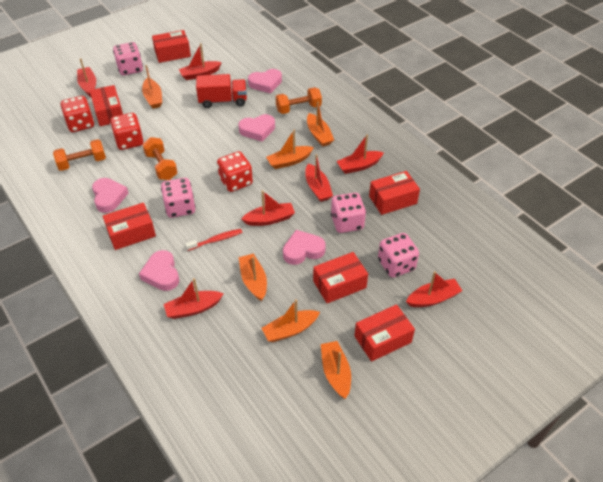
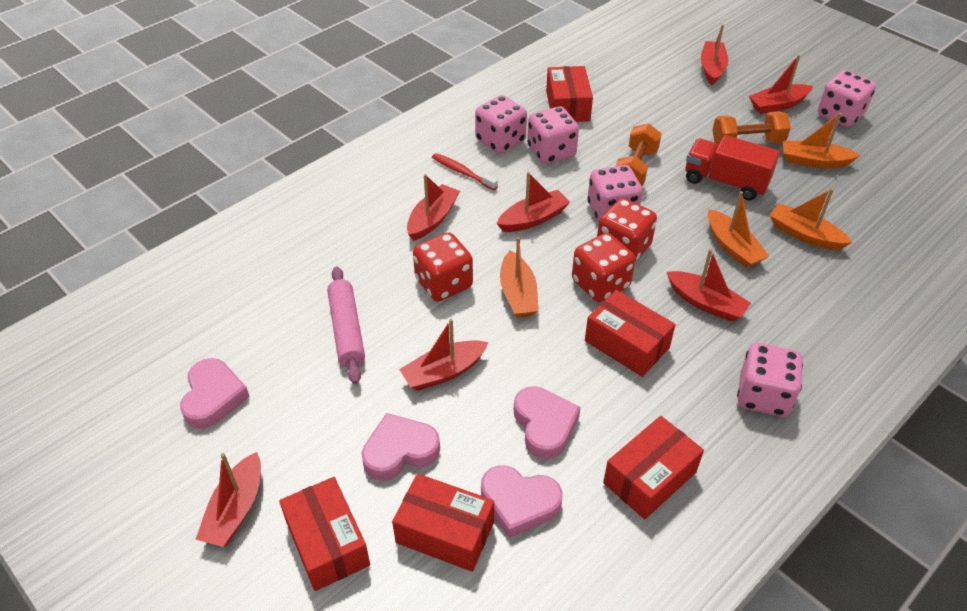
orange boat: 6 -> 4
orange dumbbell: 3 -> 2
pink dice: 4 -> 5
pink heart: 5 -> 4
pink rolling pin: 0 -> 1
red box: 6 -> 5

